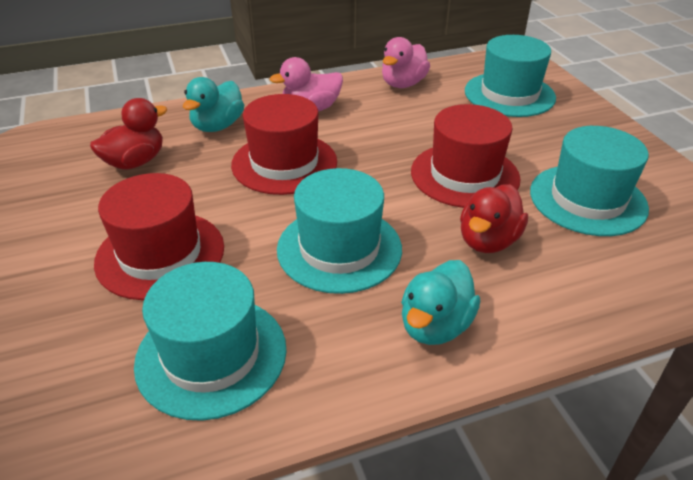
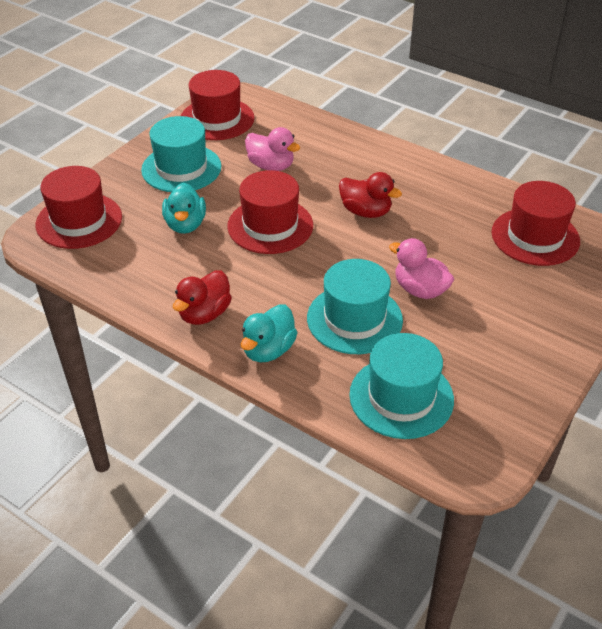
red hat: 3 -> 4
turquoise hat: 4 -> 3

